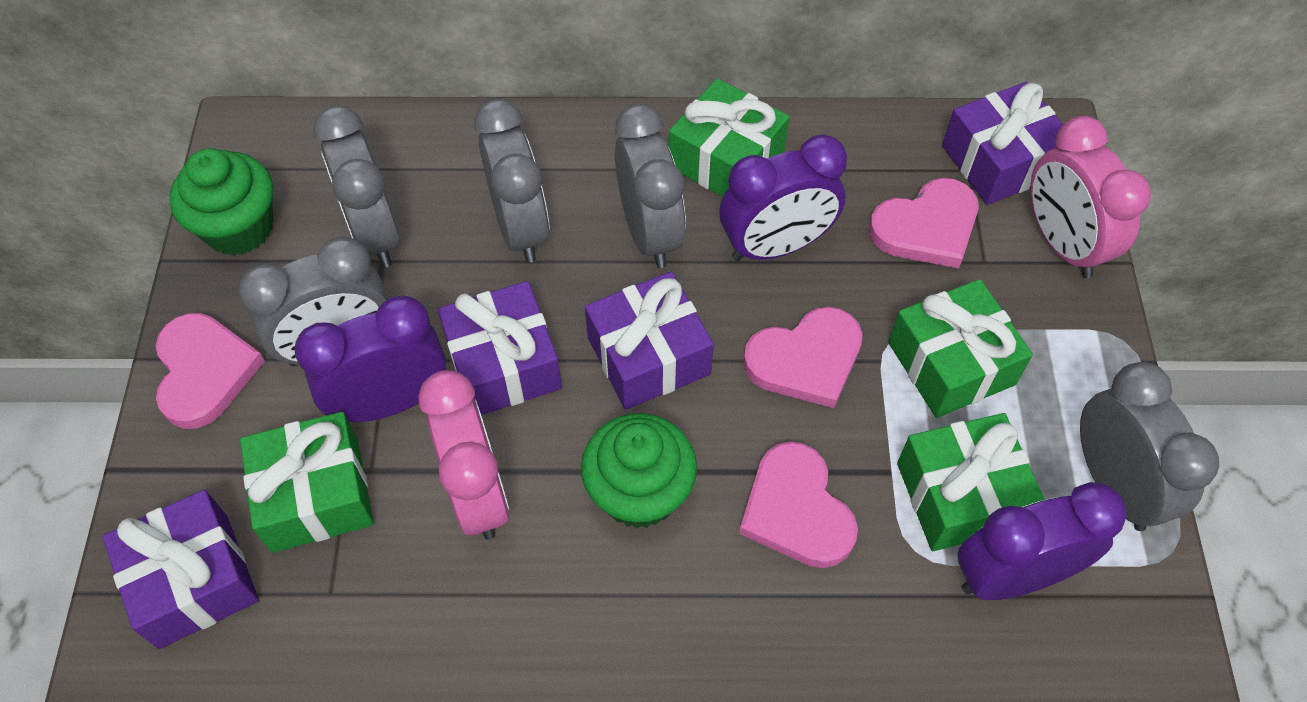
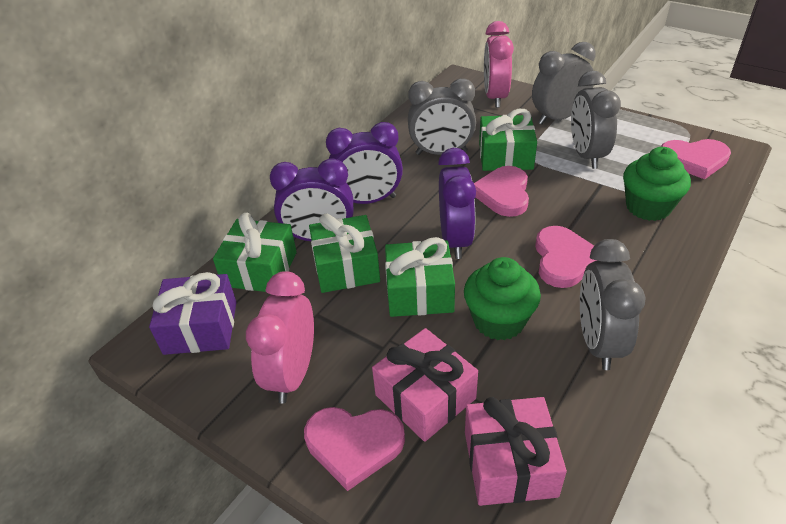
grey clock: 5 -> 4
pink gift: 0 -> 2
purple gift: 4 -> 1

